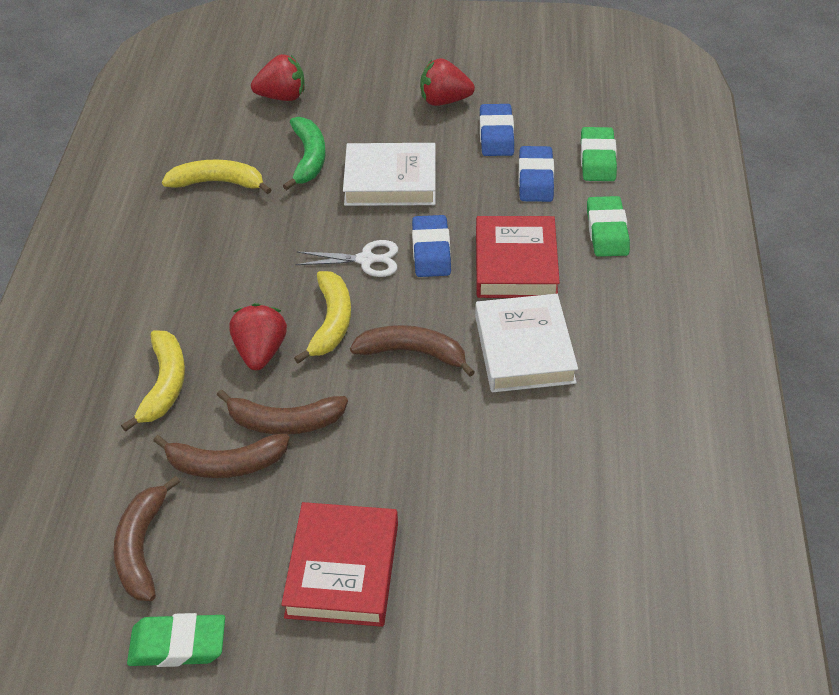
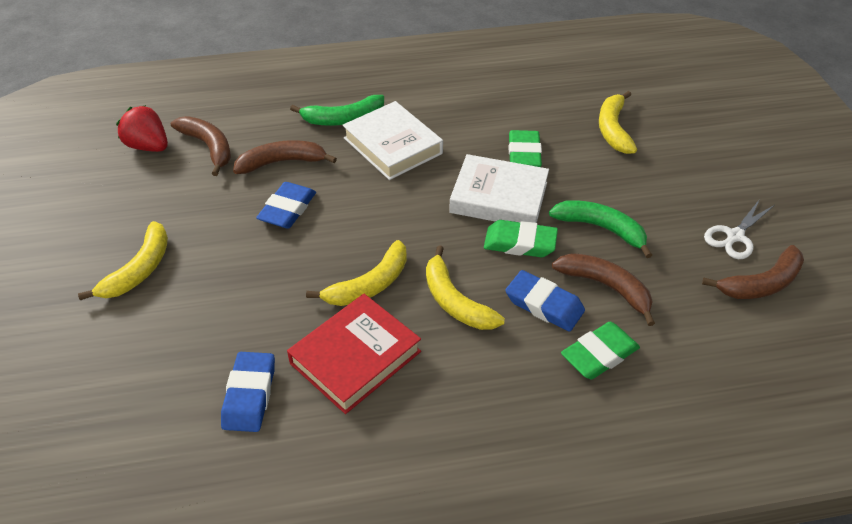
green banana: 1 -> 2
red book: 2 -> 1
red strawberry: 3 -> 1
yellow banana: 3 -> 4

